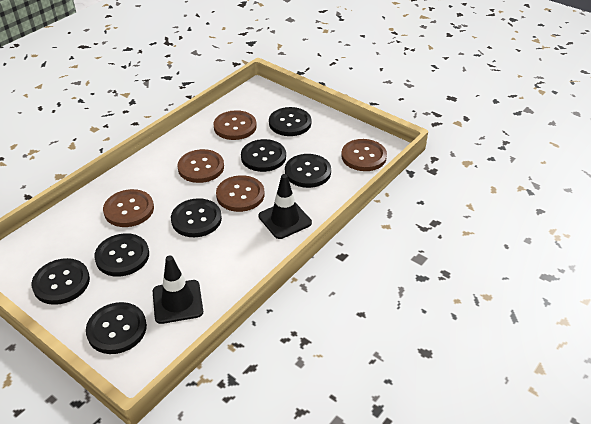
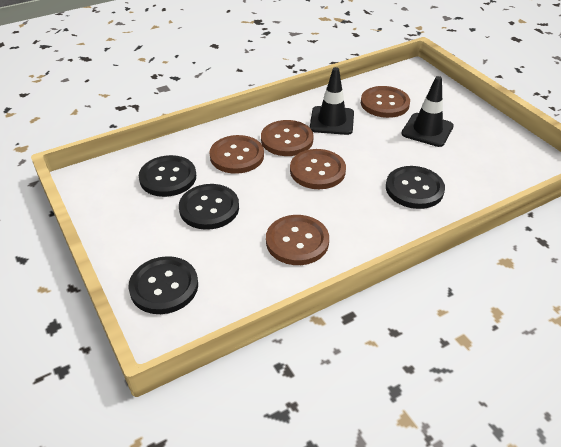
black button: 7 -> 4

